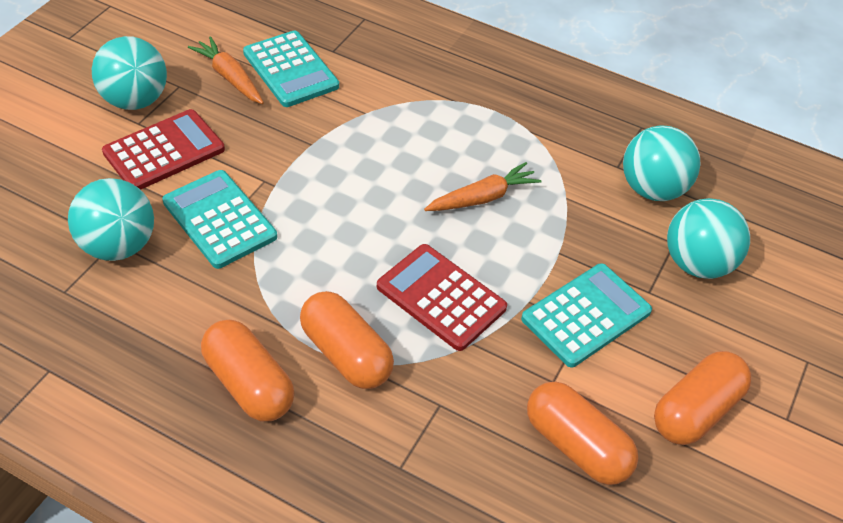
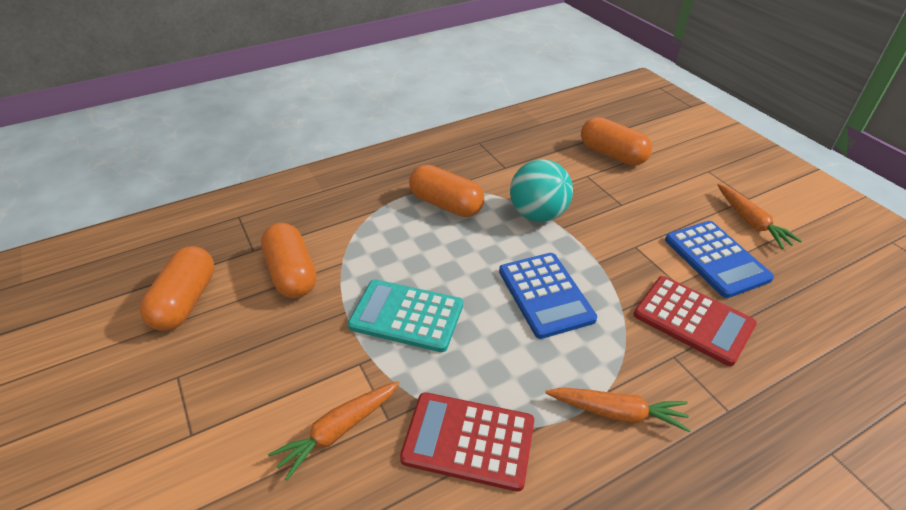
blue calculator: 0 -> 2
orange carrot: 2 -> 3
turquoise ball: 4 -> 1
turquoise calculator: 3 -> 1

